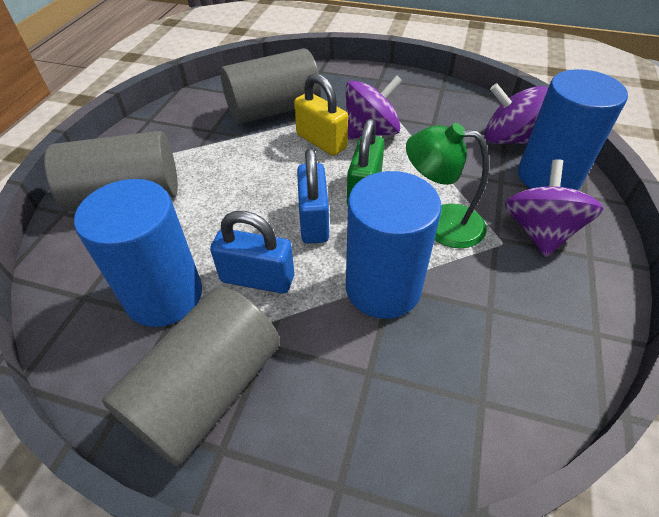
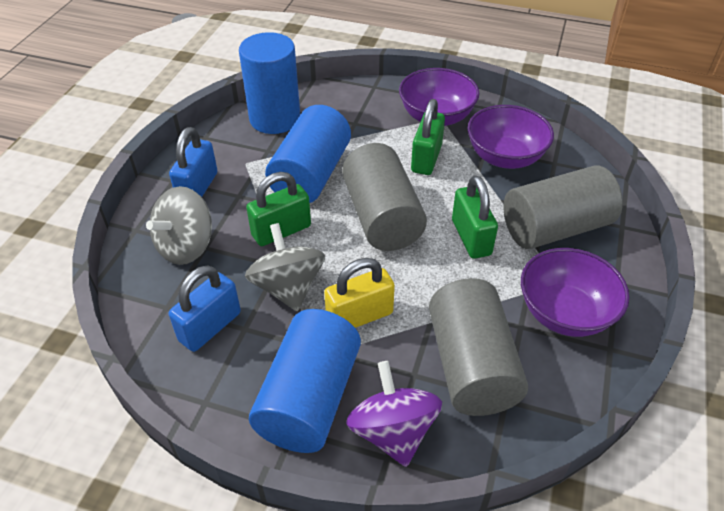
green lamp: 1 -> 0
green padlock: 1 -> 3
grey spinning top: 0 -> 2
purple bowl: 0 -> 3
purple spinning top: 3 -> 1

